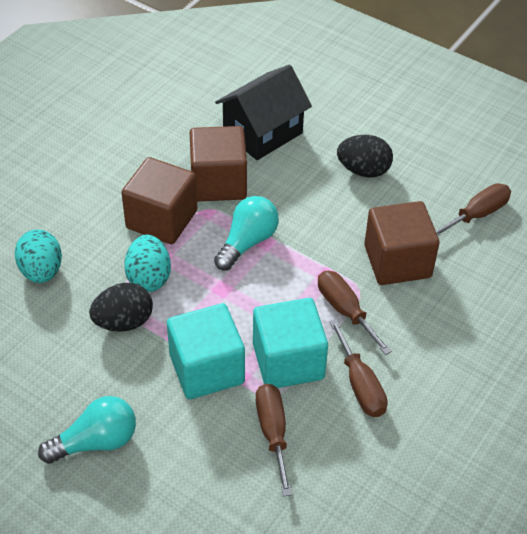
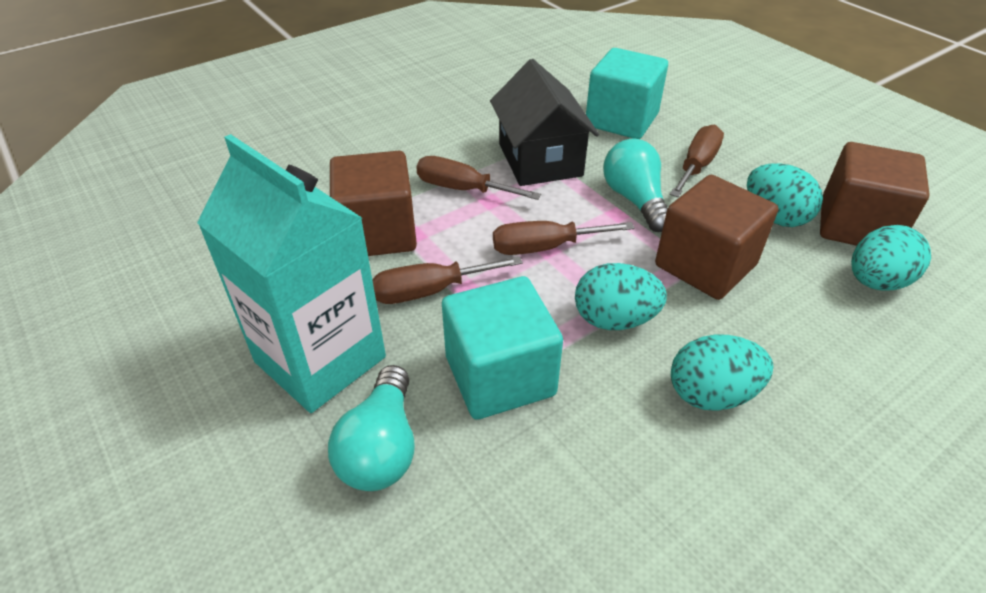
black egg: 2 -> 0
turquoise carton: 0 -> 1
turquoise egg: 2 -> 4

